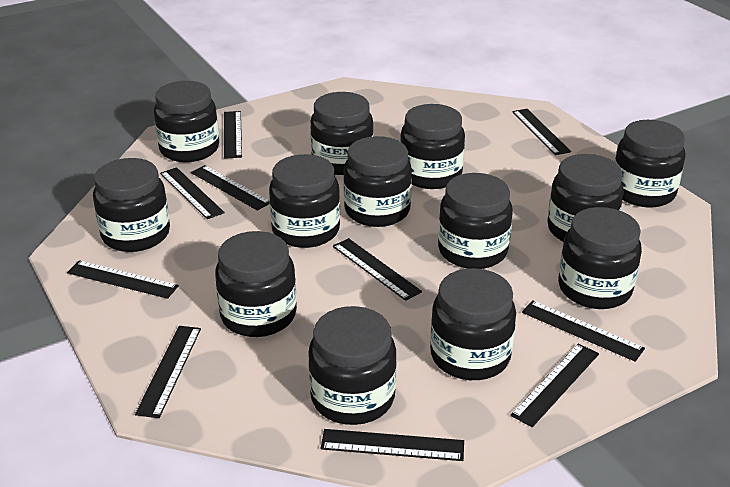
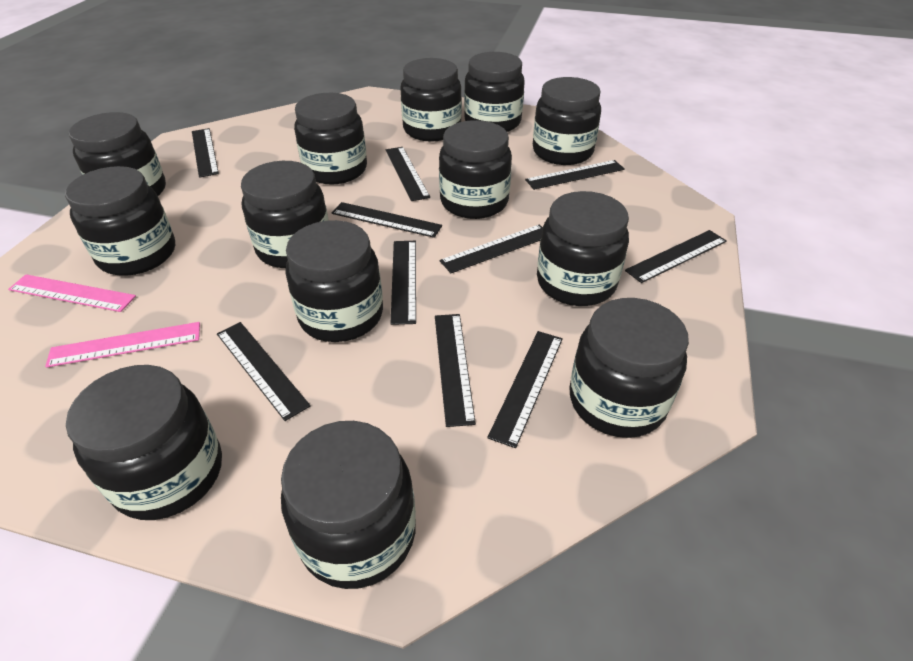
pink ruler: 0 -> 2

